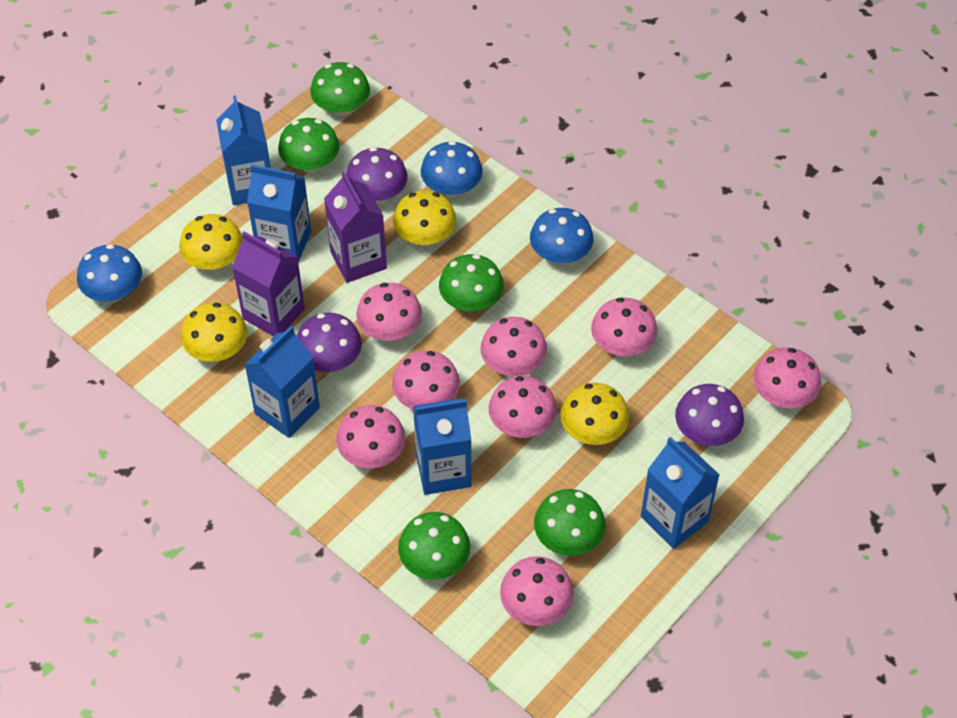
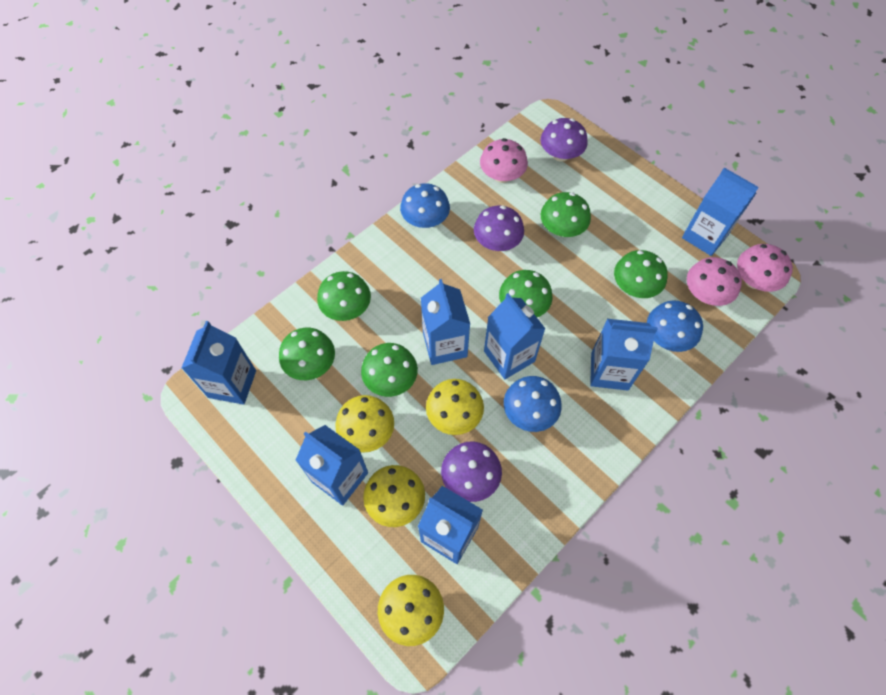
blue carton: 5 -> 7
green mushroom: 5 -> 6
pink mushroom: 8 -> 3
purple carton: 2 -> 0

